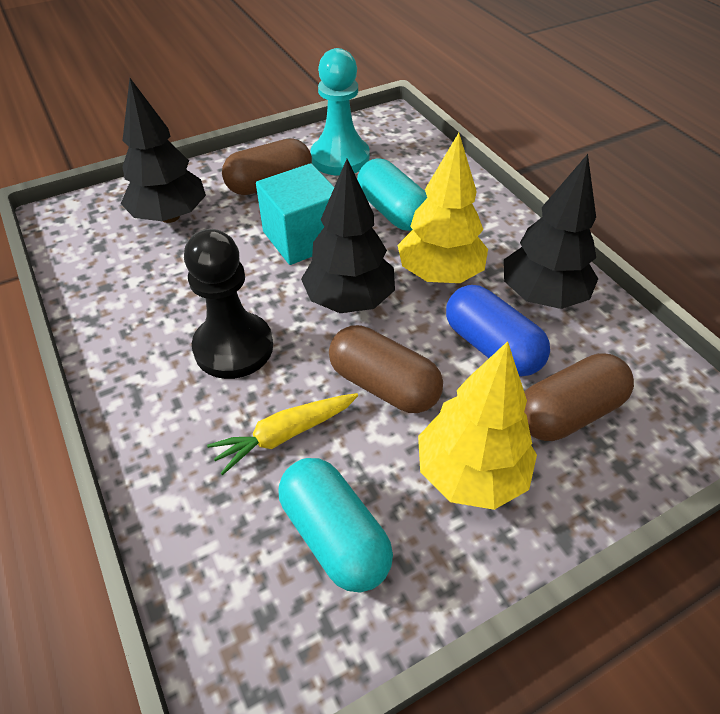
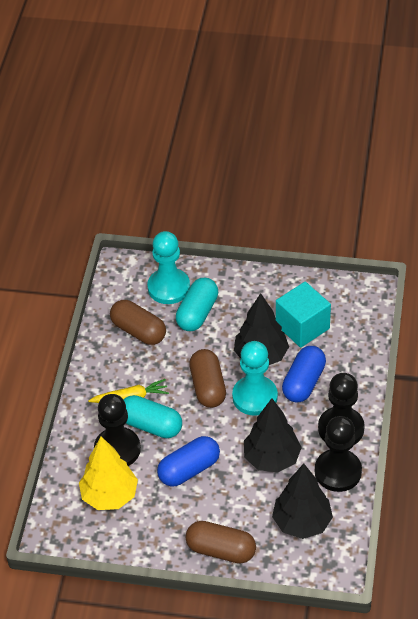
black pawn: 1 -> 3
blue capsule: 1 -> 2
turquoise pawn: 1 -> 2
yellow tree: 2 -> 1

